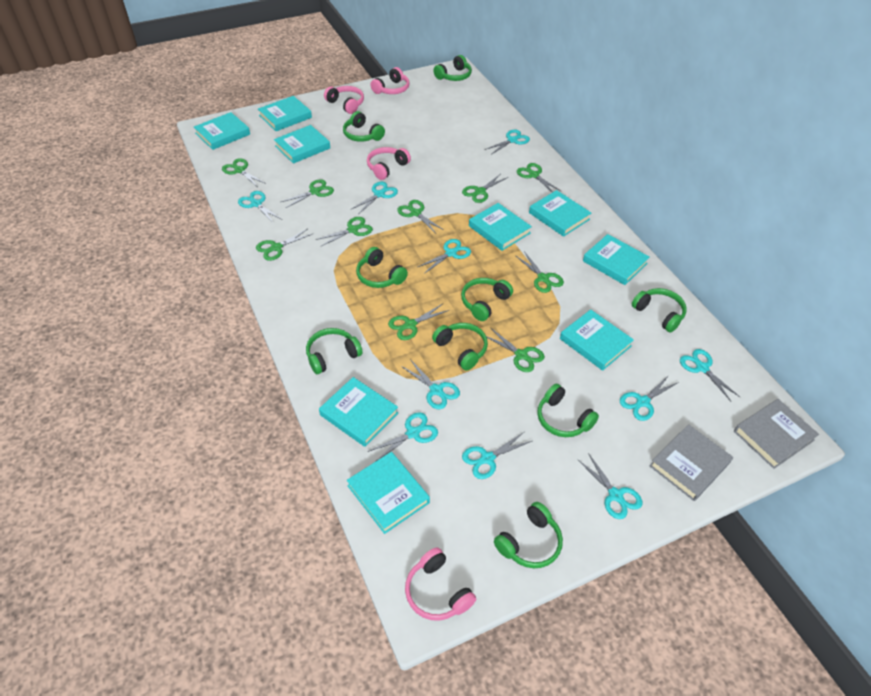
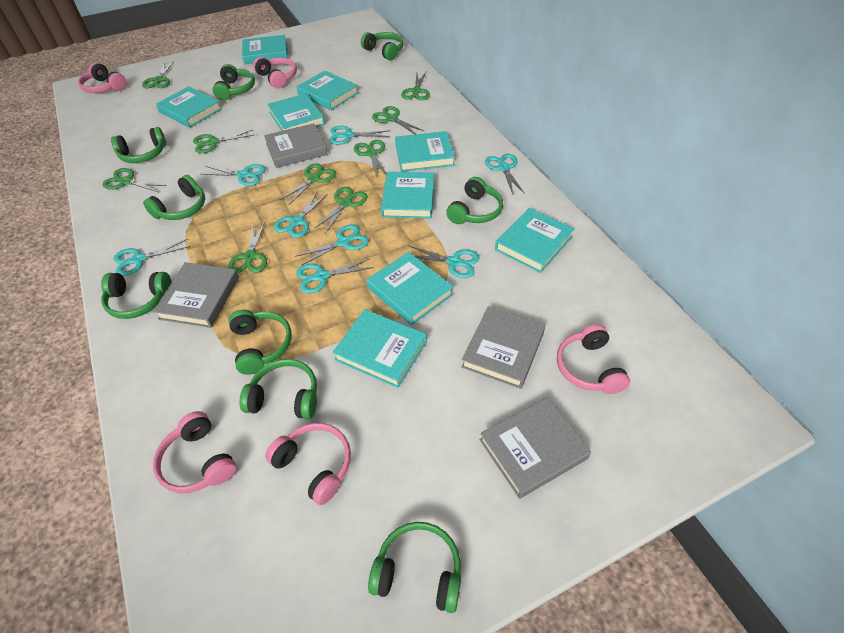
green scissors: 10 -> 9
grey book: 2 -> 4
pink headphones: 4 -> 5
turquoise scissors: 10 -> 8

